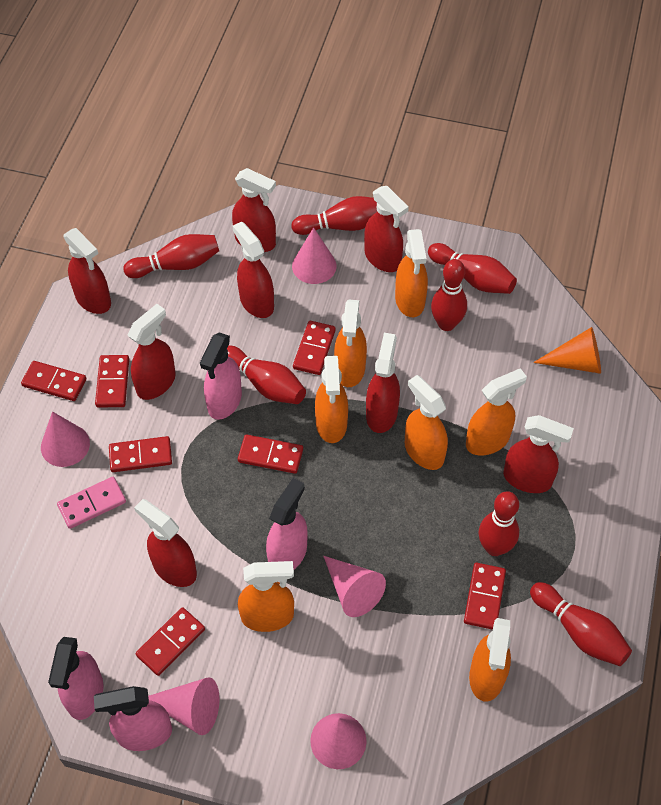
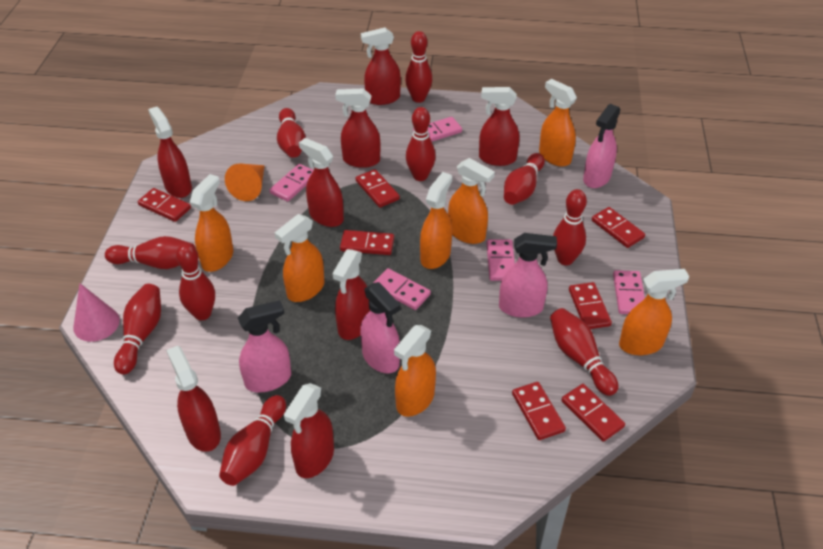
pink cone: 5 -> 1
pink domino: 1 -> 5
red bowling pin: 7 -> 10

